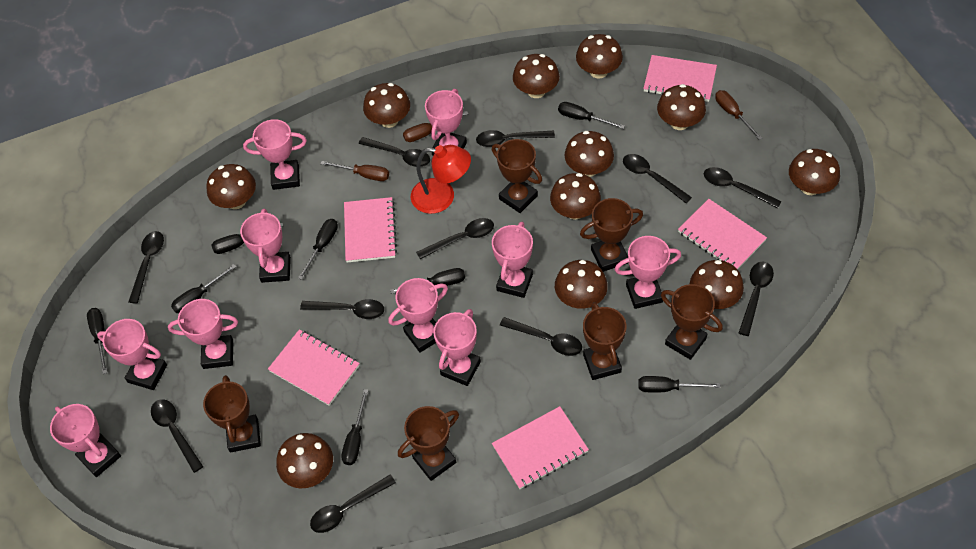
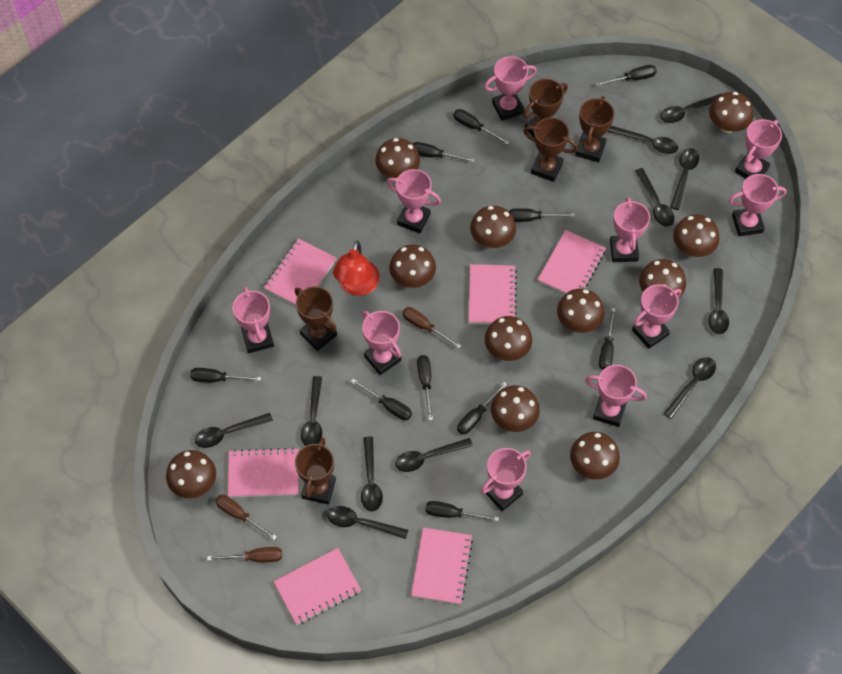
black screwdriver: 8 -> 10
brown trophy: 6 -> 5
pink notebook: 5 -> 6

